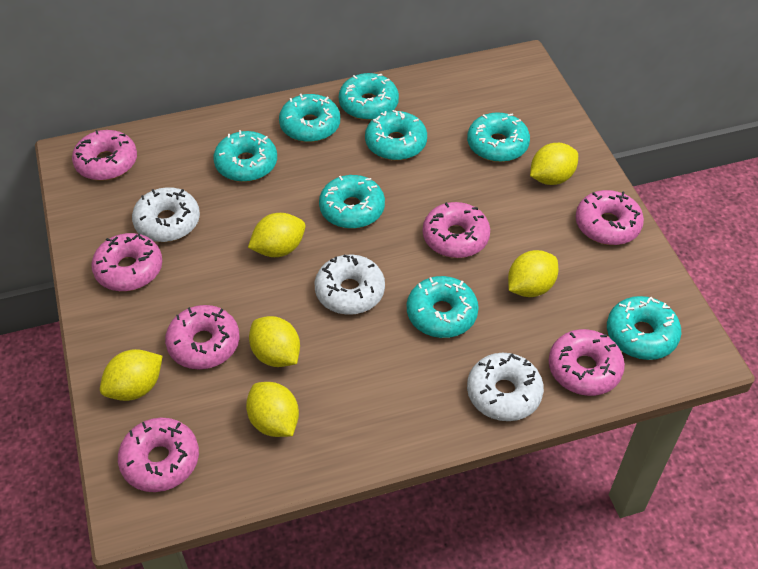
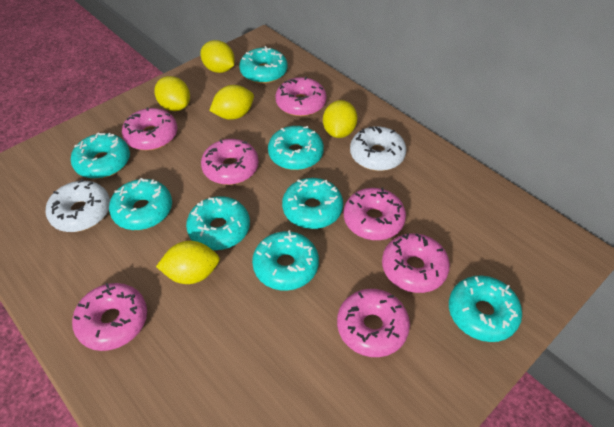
white donut: 3 -> 2
yellow lemon: 6 -> 5

